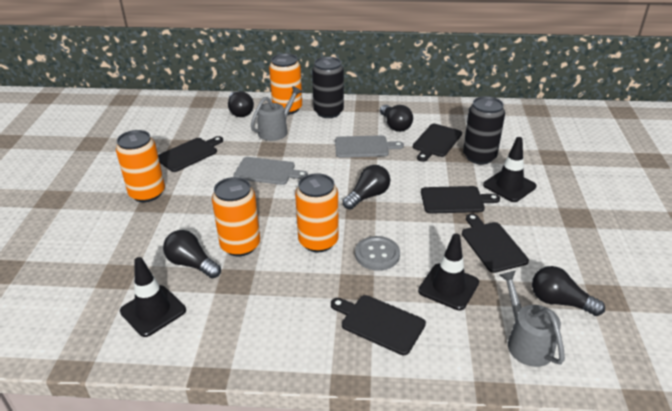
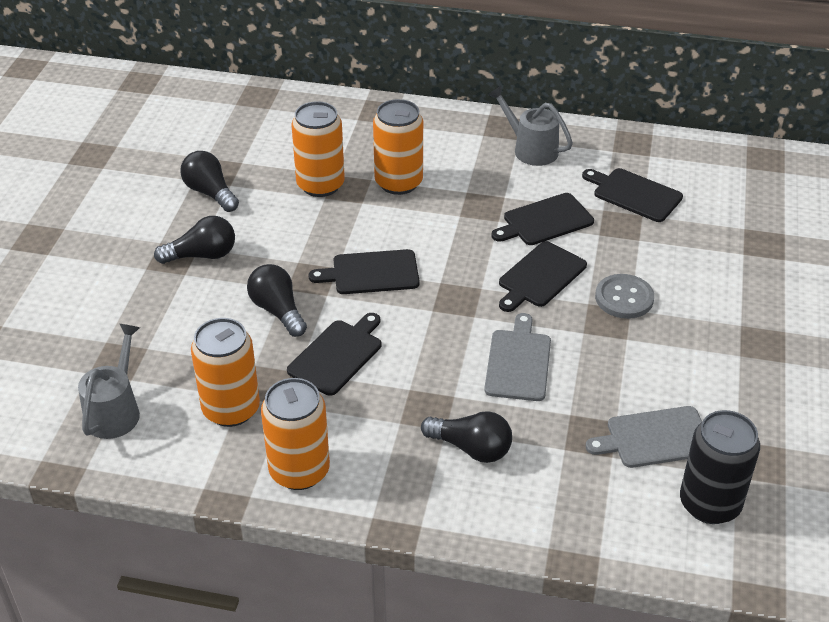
black can: 2 -> 1
black light bulb: 5 -> 4
black traffic cone: 3 -> 0

